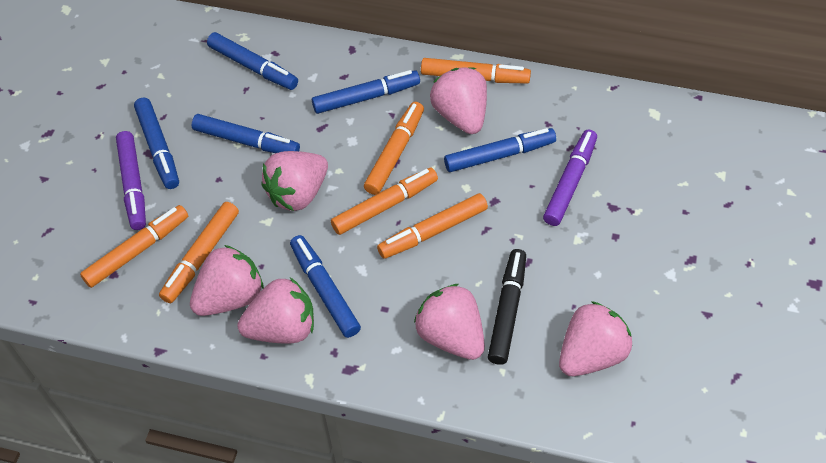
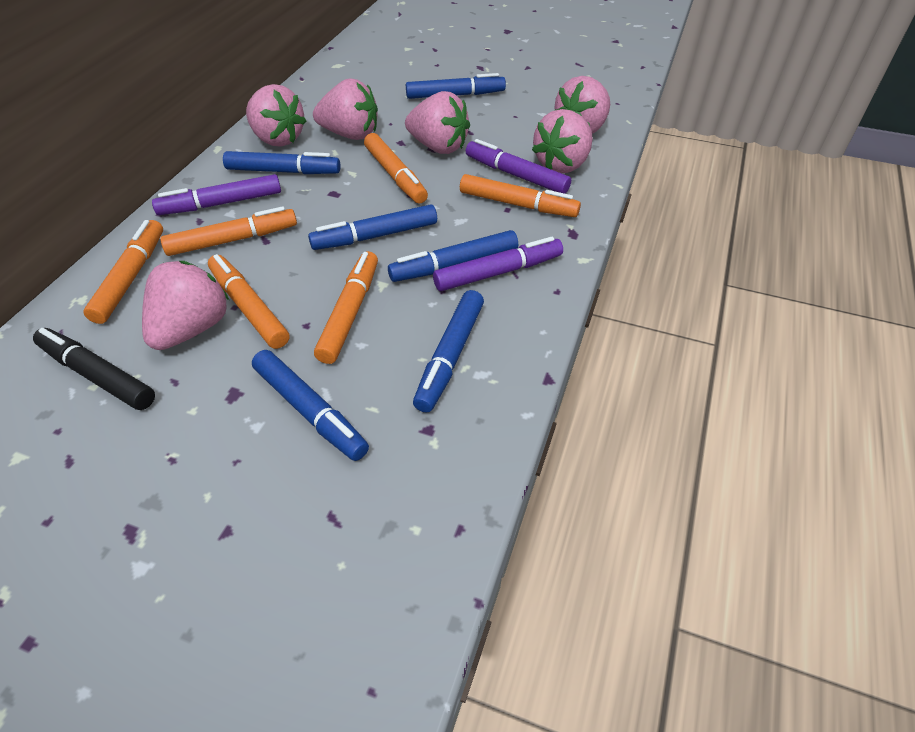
purple marker: 2 -> 3

